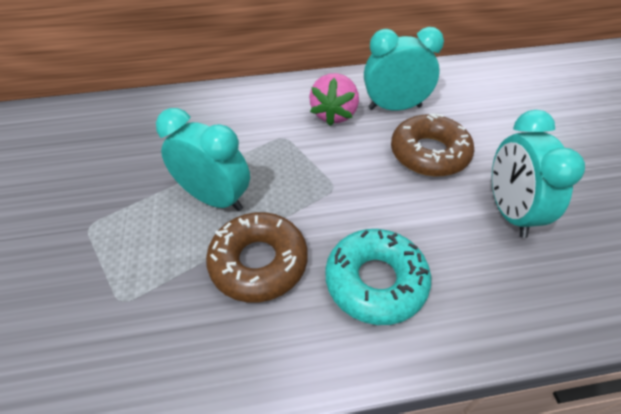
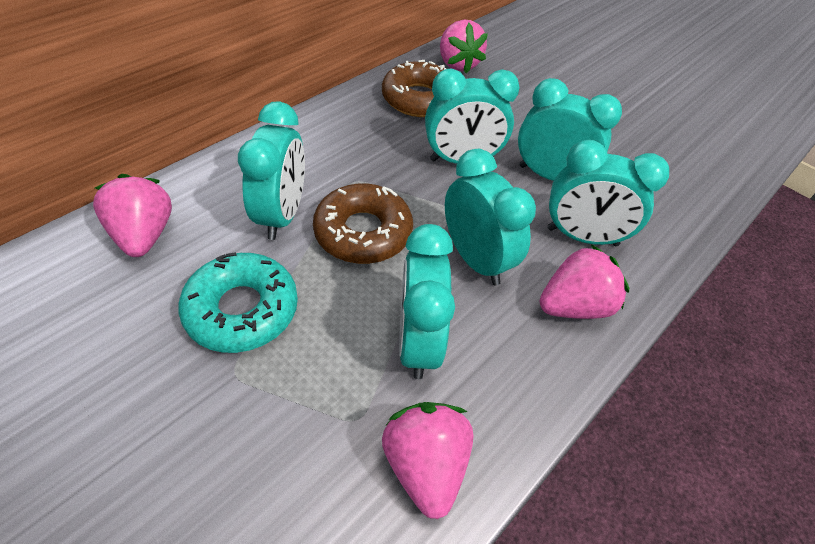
pink strawberry: 1 -> 4
turquoise clock: 3 -> 6

